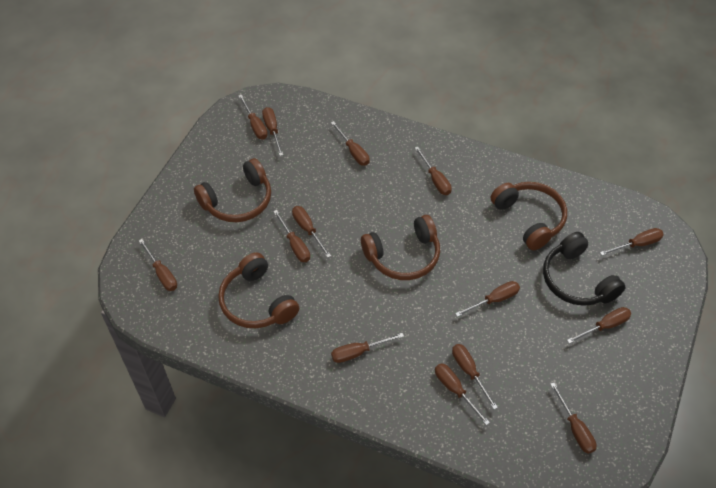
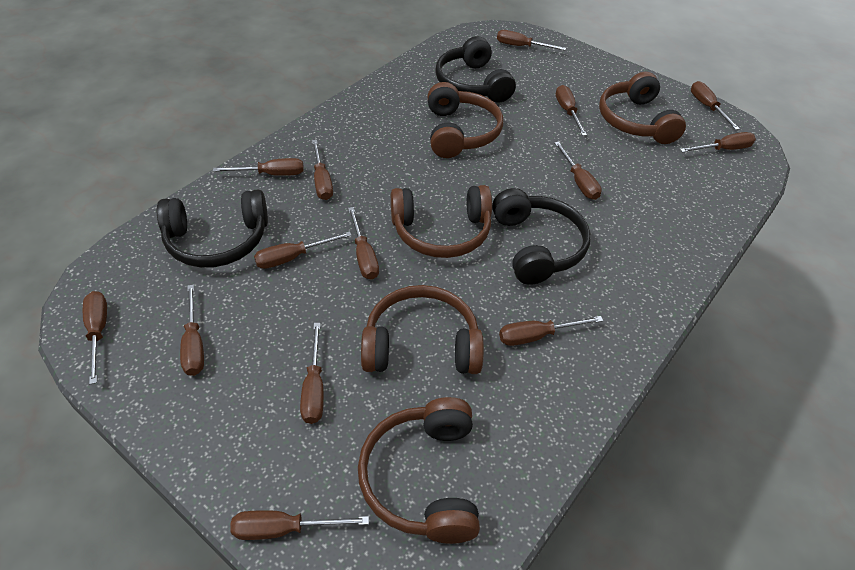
black headphones: 1 -> 3
brown headphones: 4 -> 5

